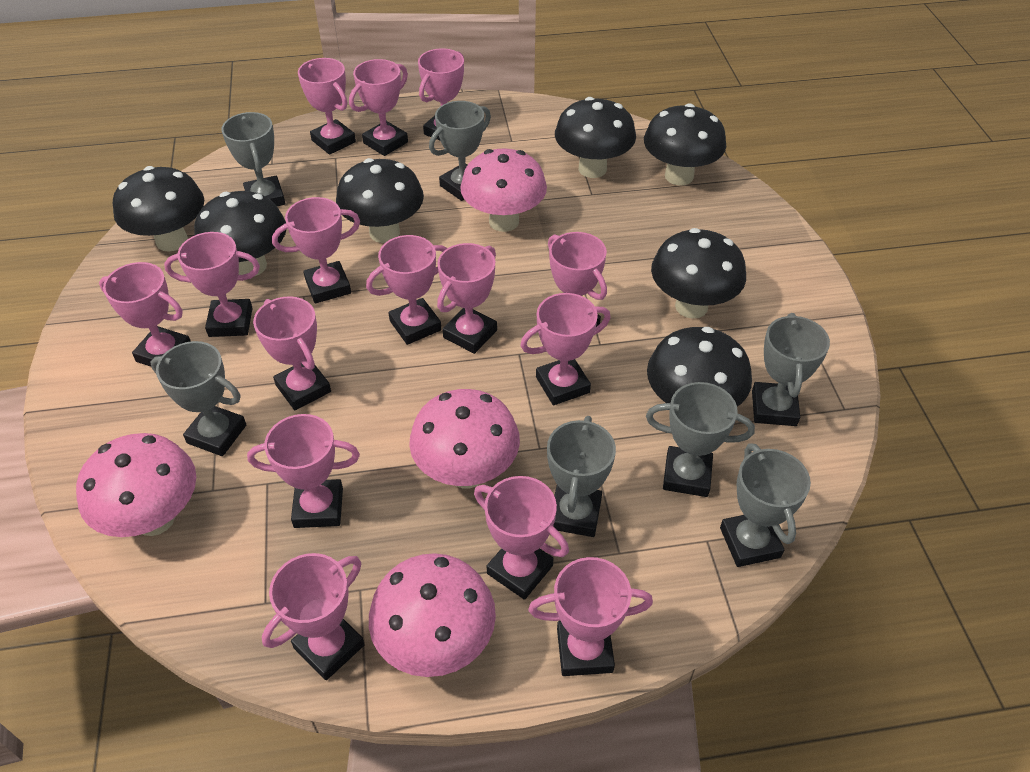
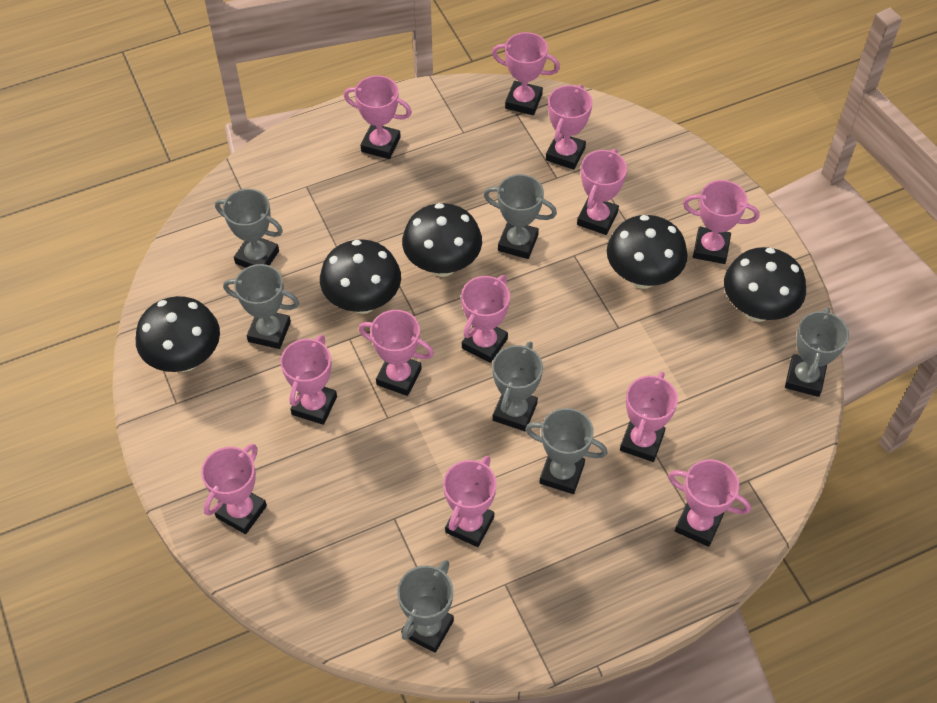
black mushroom: 7 -> 5
pink mushroom: 4 -> 0
pink trophy: 15 -> 12

